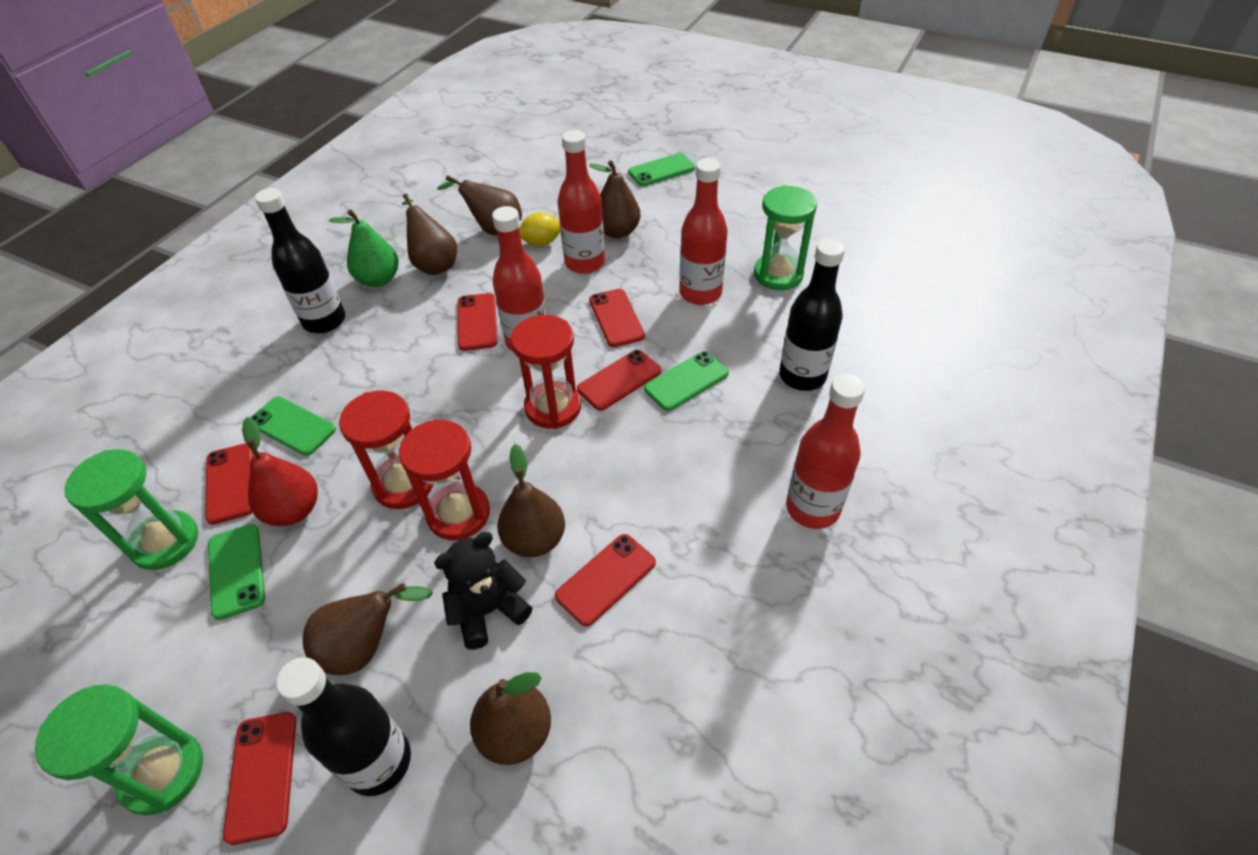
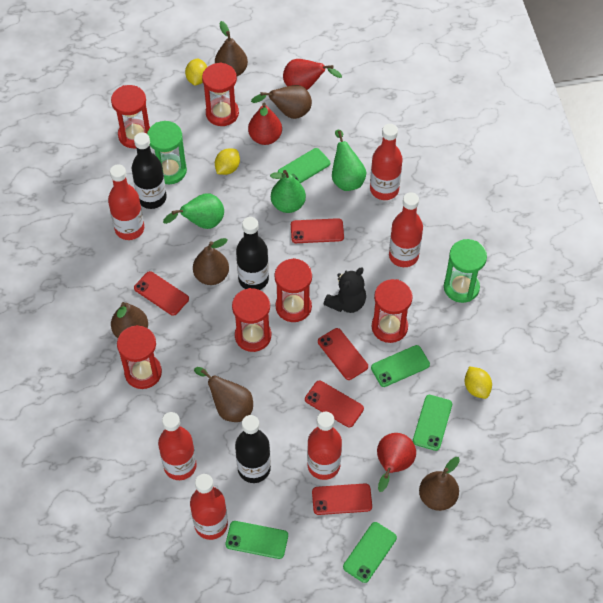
green hourglass: 3 -> 2
green pear: 1 -> 3
green phone: 4 -> 5
red bottle: 4 -> 6
red hourglass: 3 -> 6
red pear: 1 -> 3
red phone: 6 -> 5
yellow lemon: 1 -> 3

